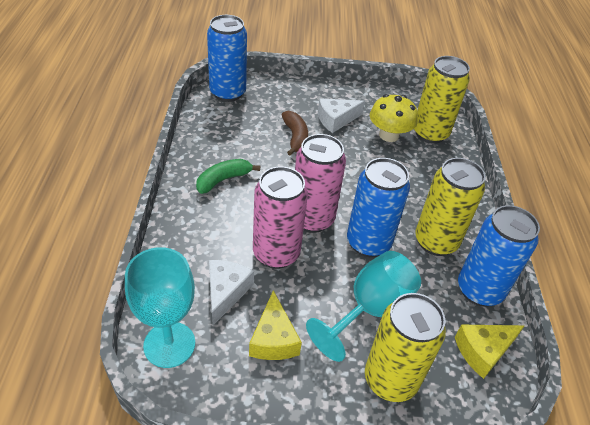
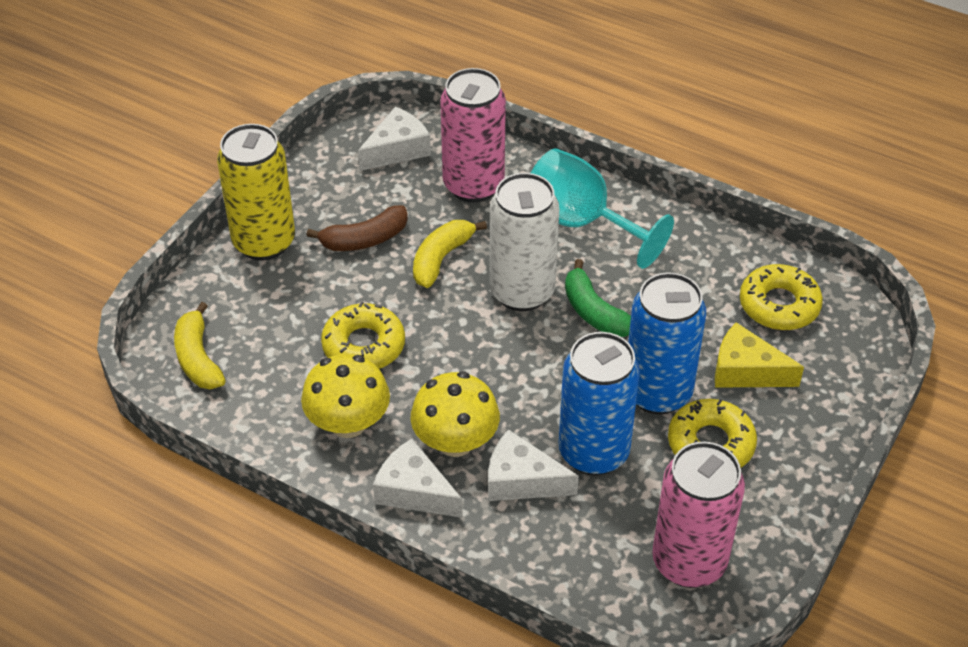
blue can: 3 -> 2
turquoise goblet: 2 -> 1
white can: 0 -> 1
white cheese: 2 -> 3
yellow banana: 0 -> 2
yellow can: 3 -> 1
yellow cheese: 2 -> 1
yellow donut: 0 -> 3
yellow mushroom: 1 -> 2

